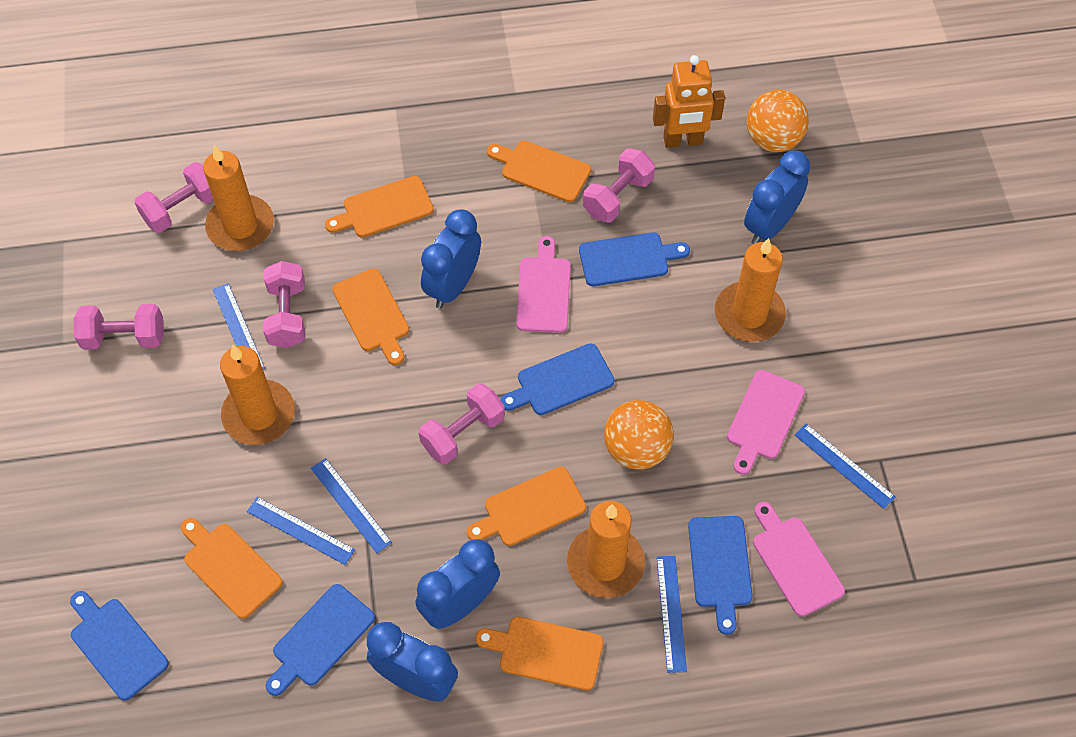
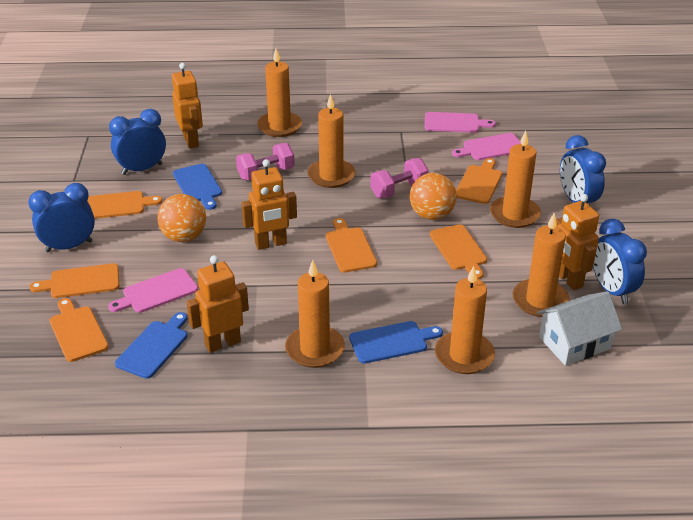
blue cutting board: 5 -> 3
blue ruler: 5 -> 0
orange candle: 4 -> 6
orange robot: 1 -> 4
pink dumbbell: 5 -> 2
white house: 0 -> 1

